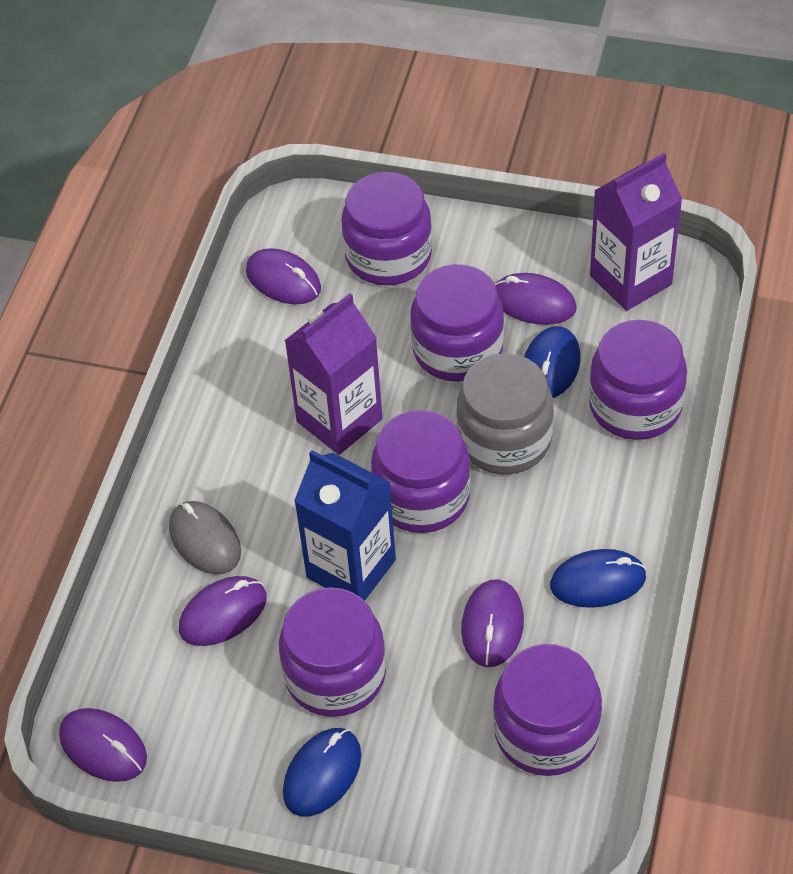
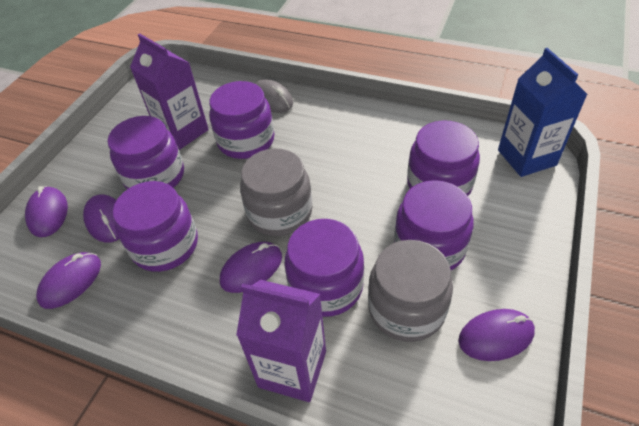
blue mouse: 3 -> 0
grey jar: 1 -> 2

